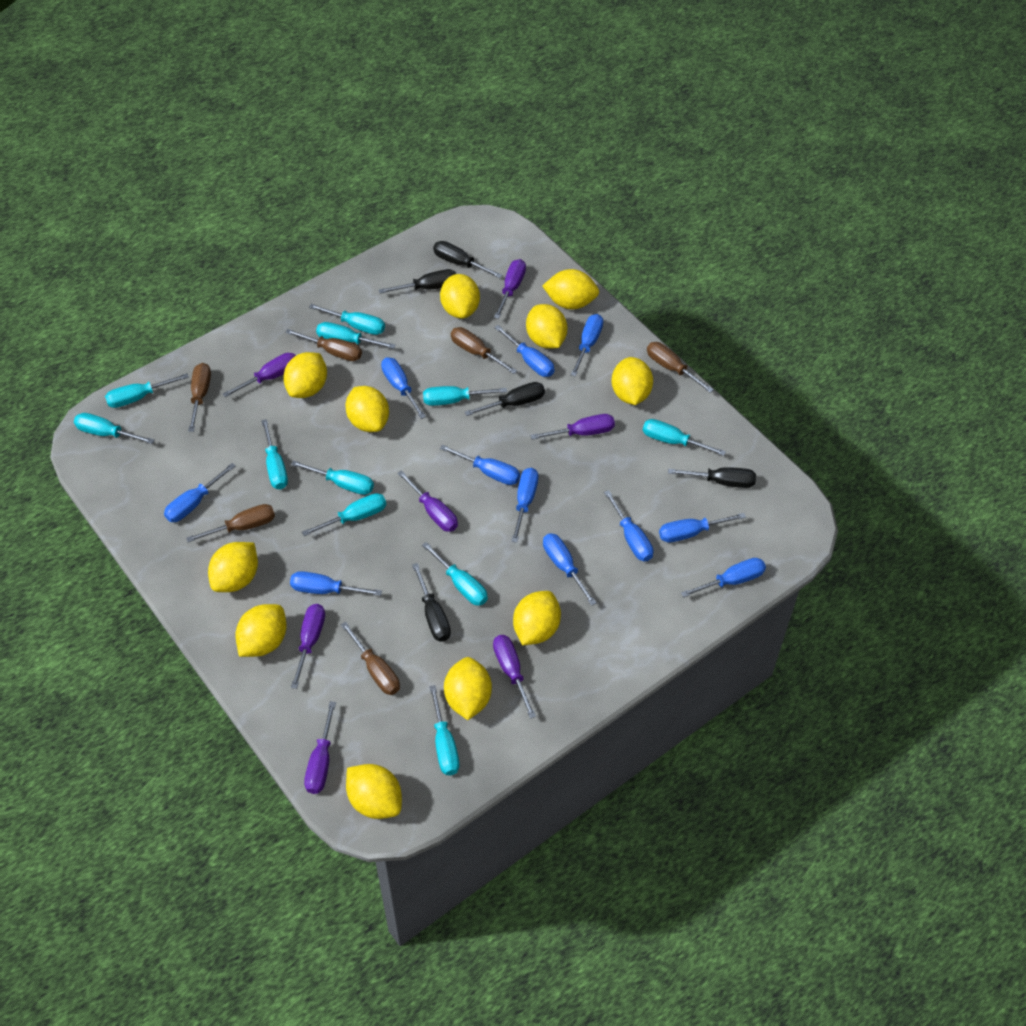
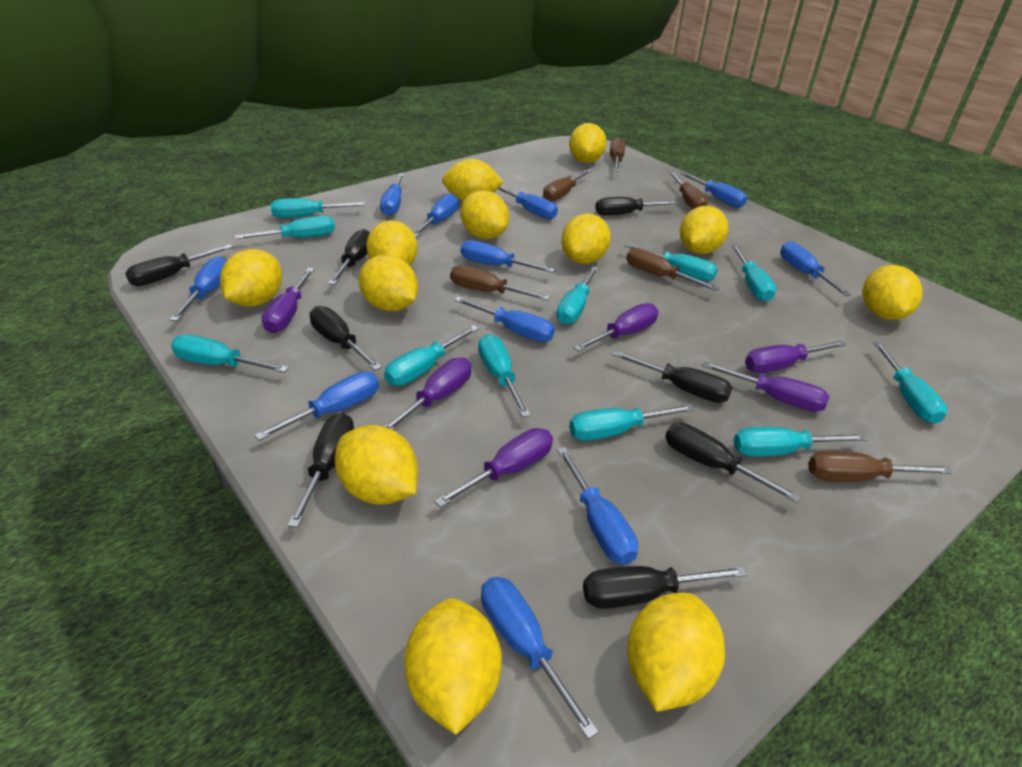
black screwdriver: 5 -> 8
purple screwdriver: 7 -> 6
yellow lemon: 11 -> 12

